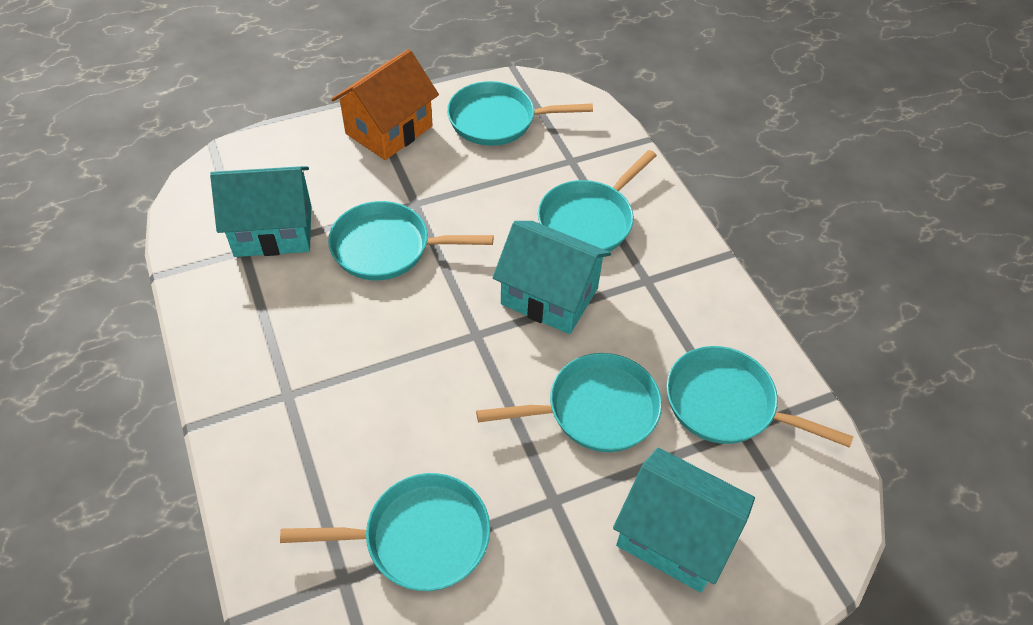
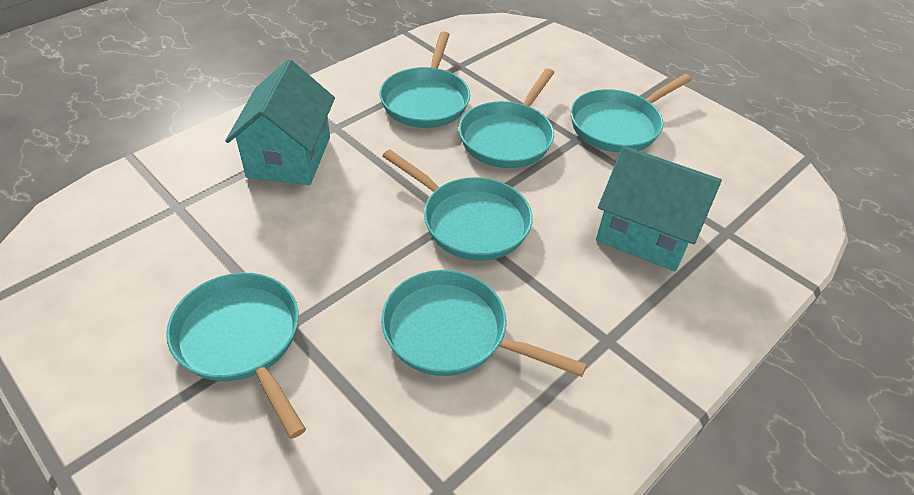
orange house: 1 -> 0
turquoise house: 3 -> 2

